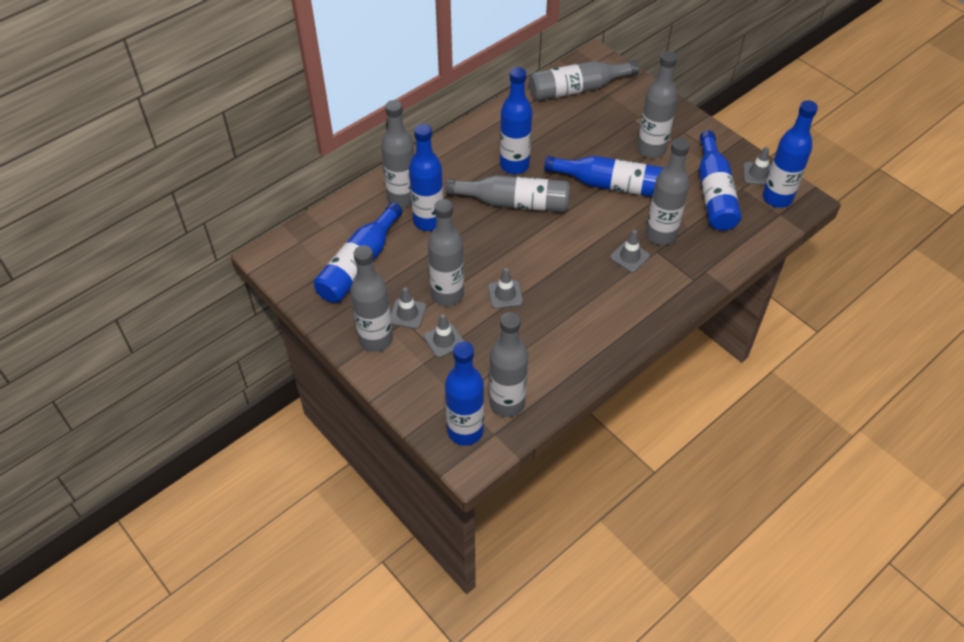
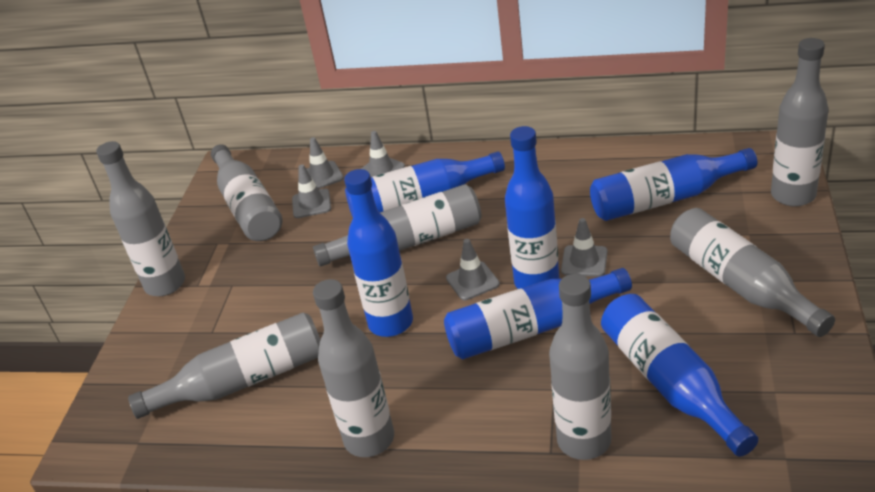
blue bottle: 7 -> 6

